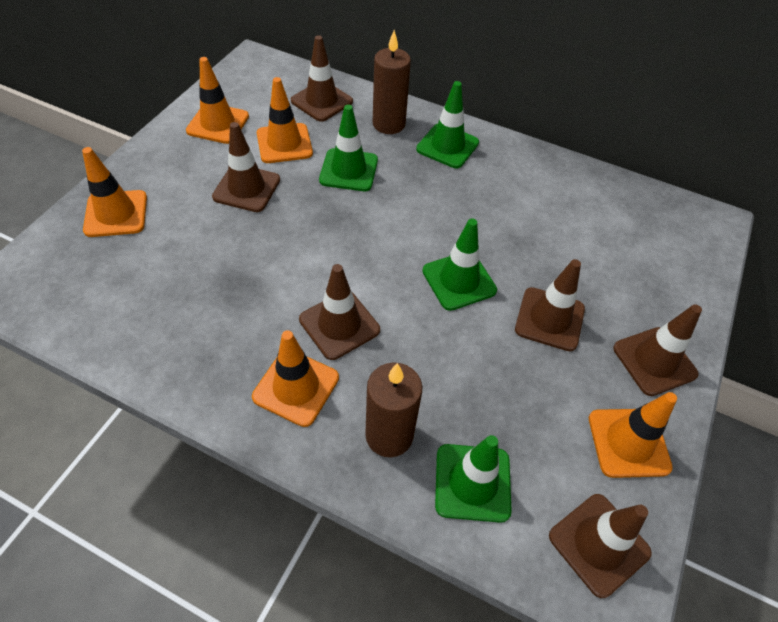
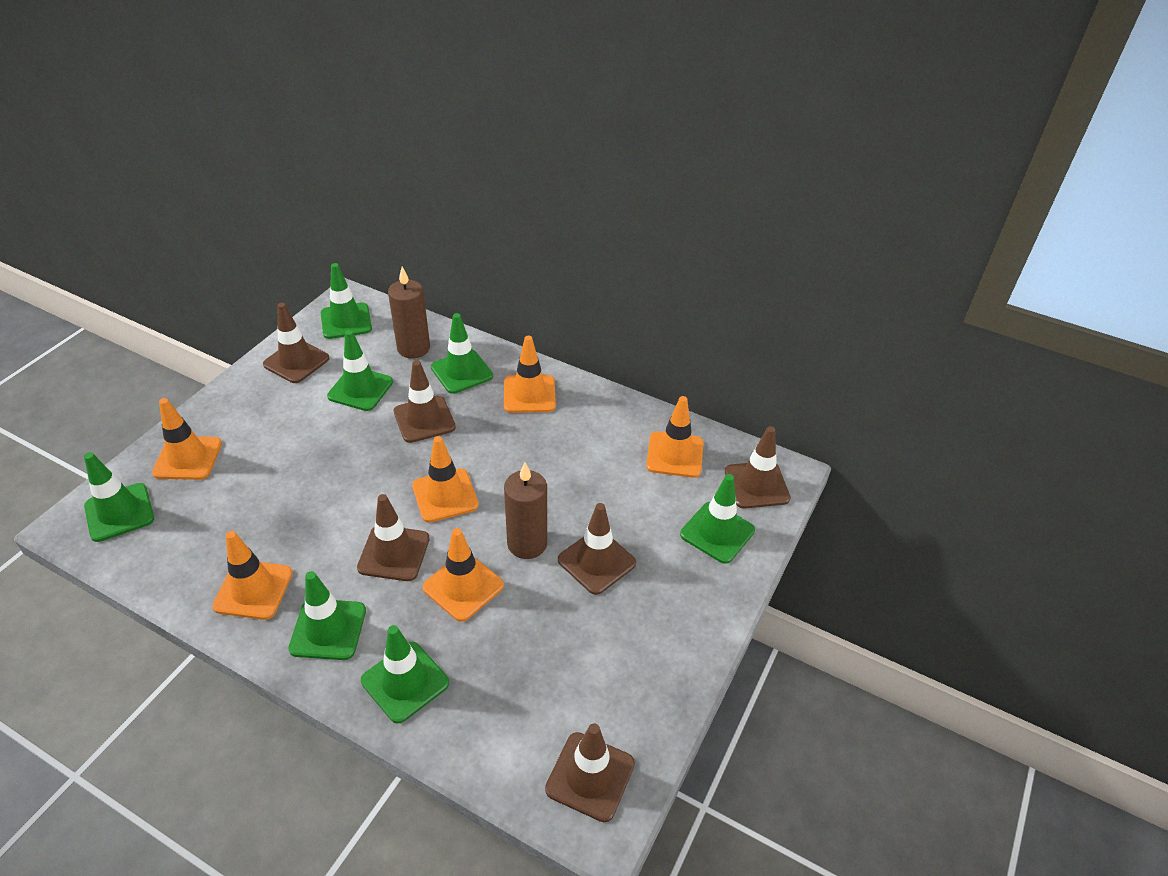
green traffic cone: 4 -> 7
orange traffic cone: 5 -> 6

